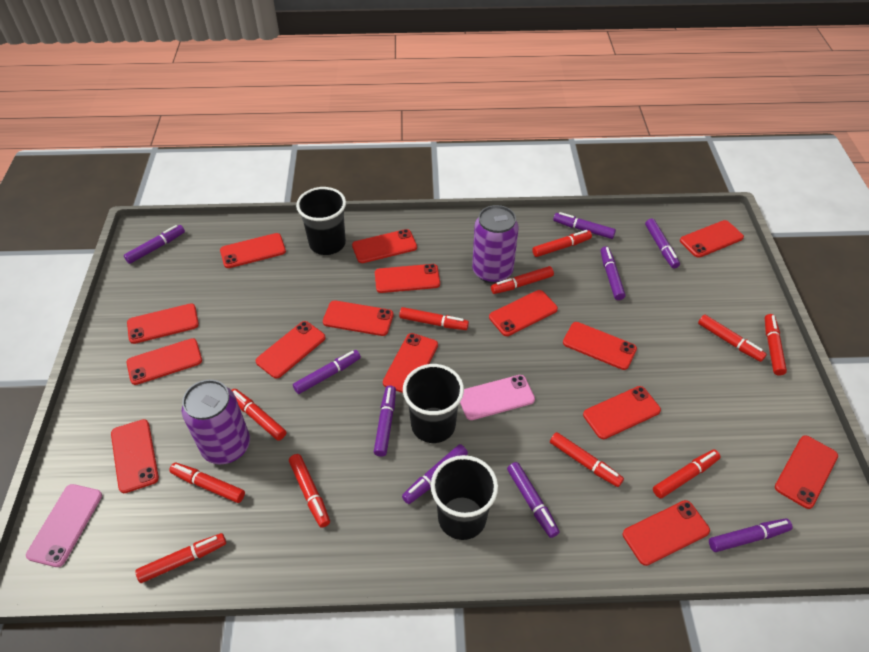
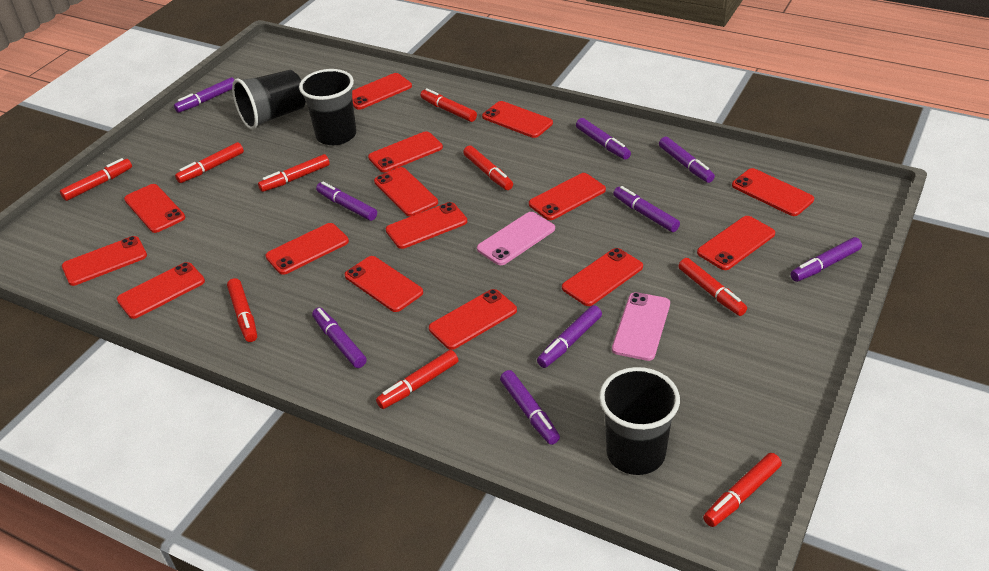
purple can: 2 -> 0
red marker: 11 -> 9

